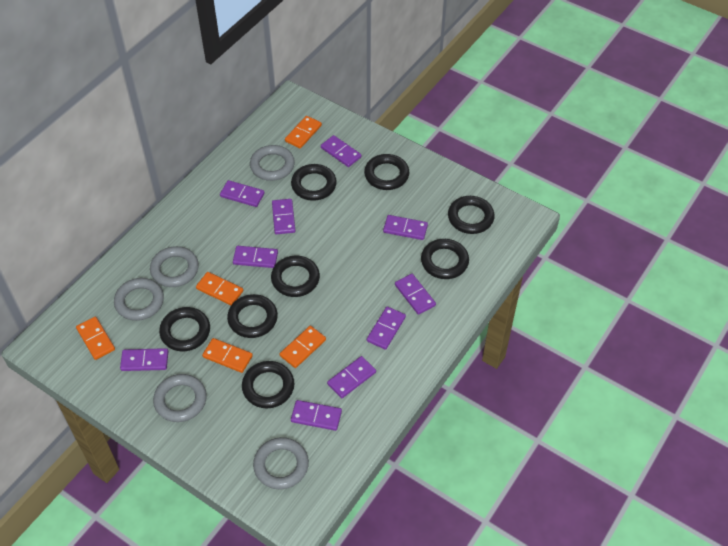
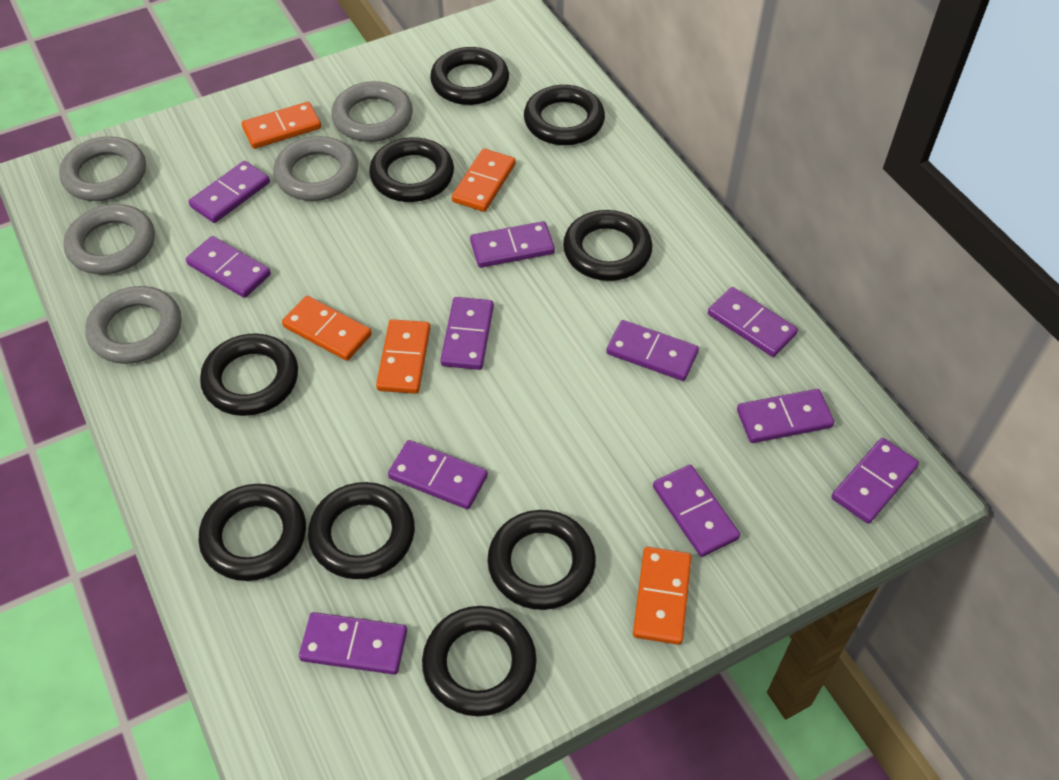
black ring: 8 -> 9
purple domino: 10 -> 11

